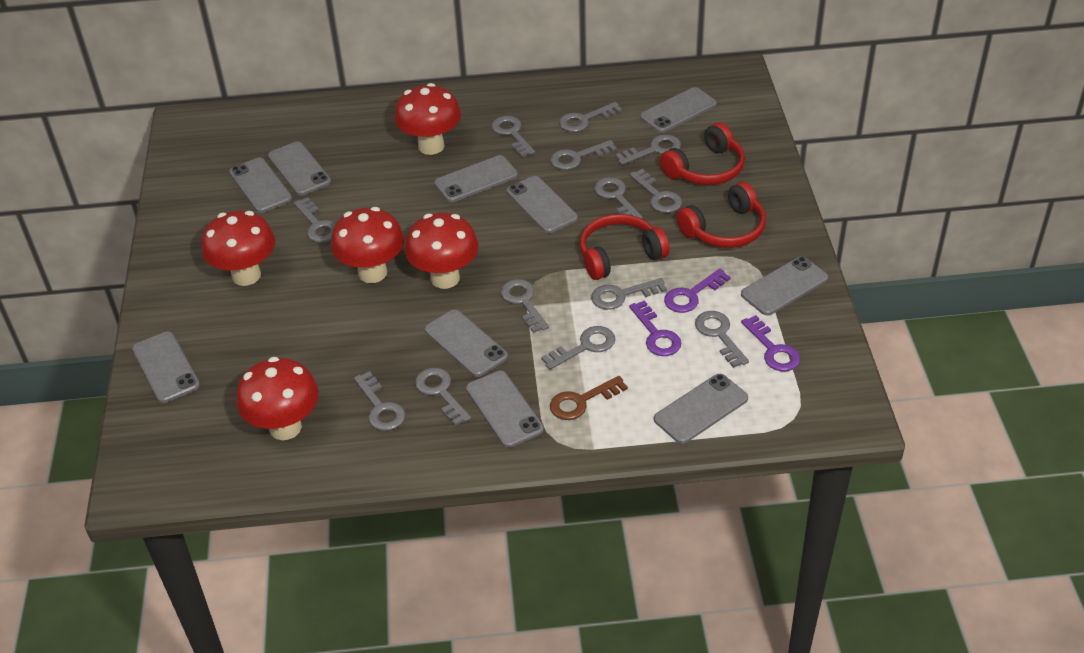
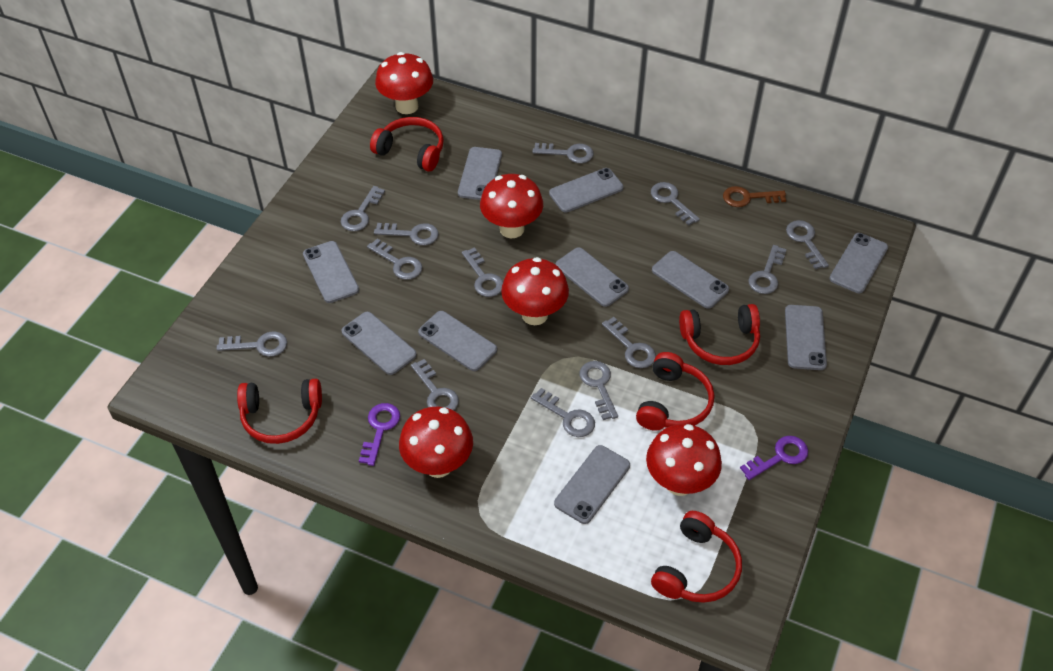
purple key: 3 -> 2
red headphones: 3 -> 5

